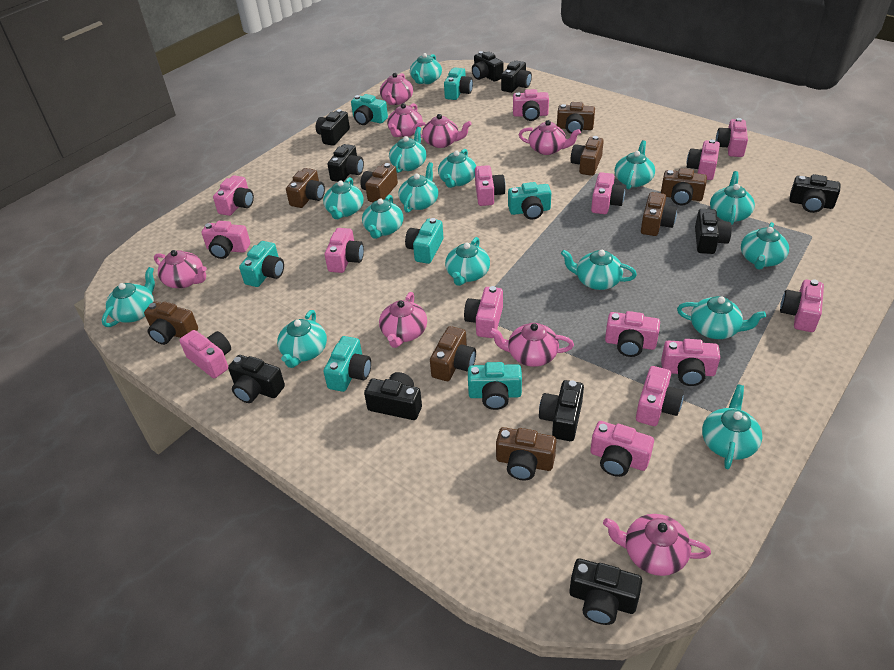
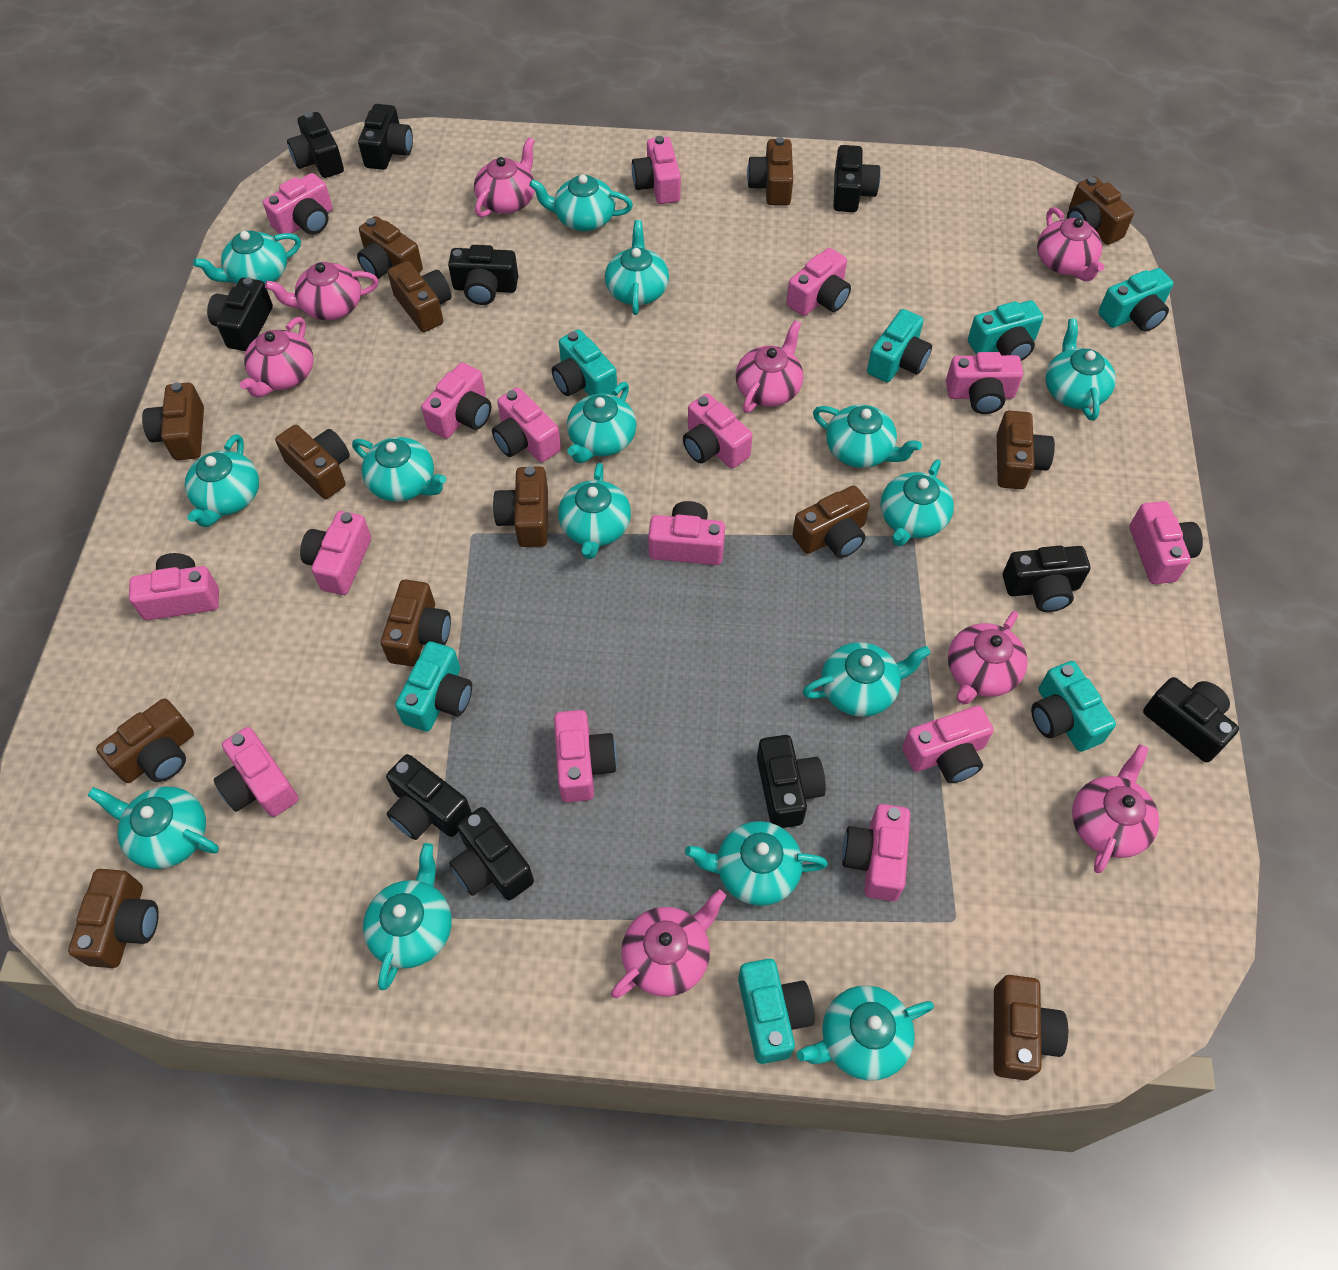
brown camera: 9 -> 13

